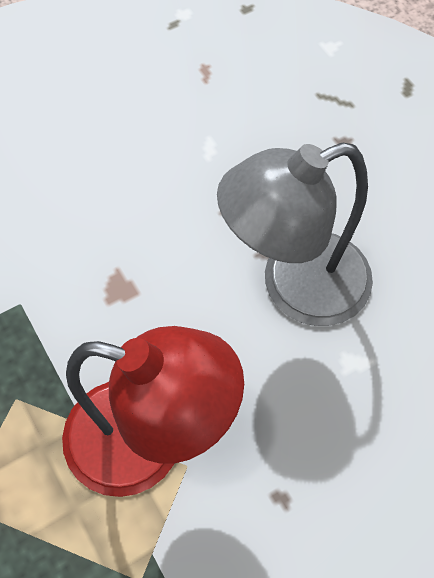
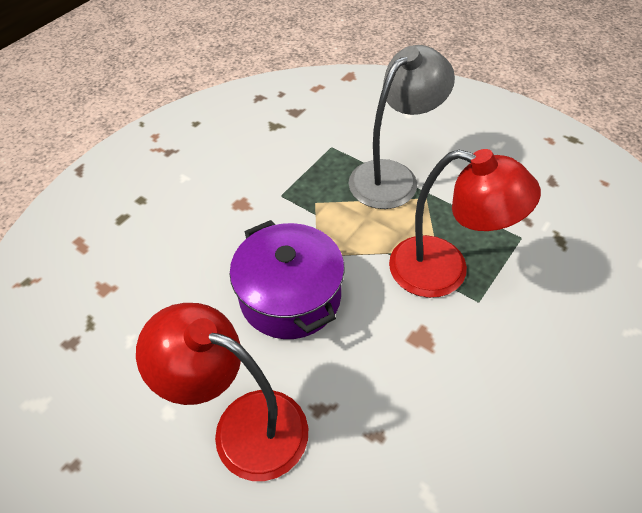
purple pot: 0 -> 1
red lamp: 1 -> 2

